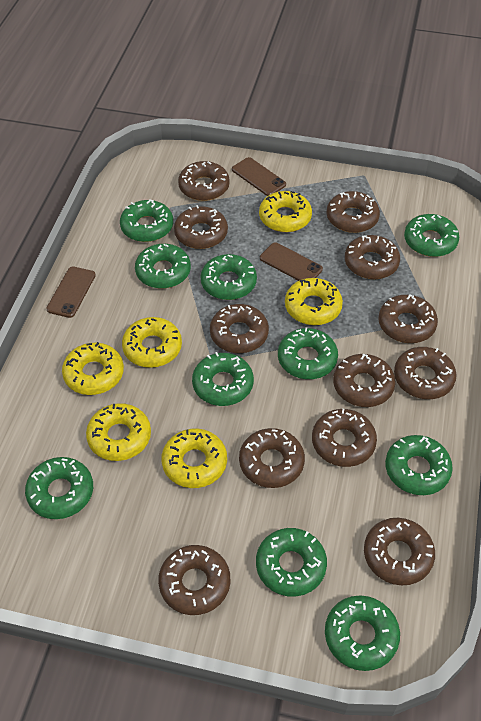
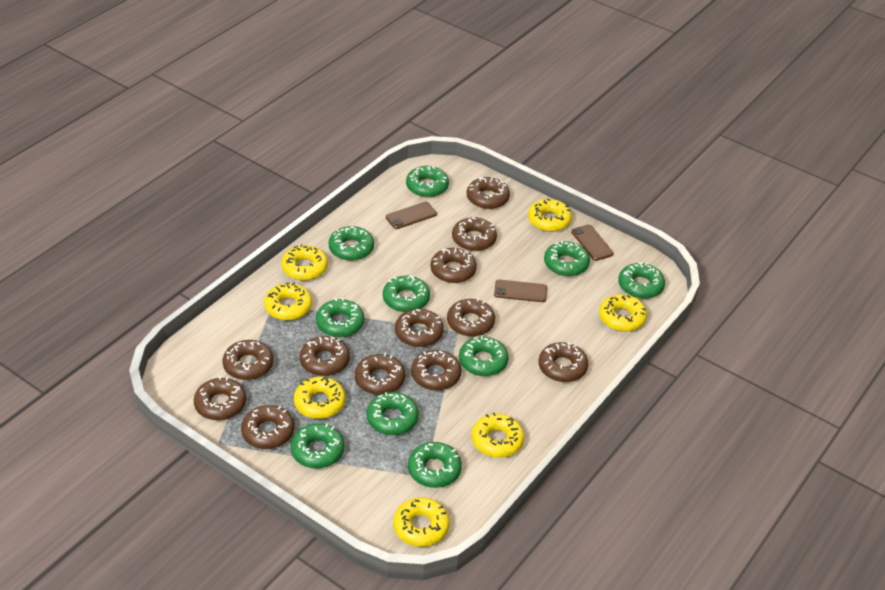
yellow donut: 6 -> 7

